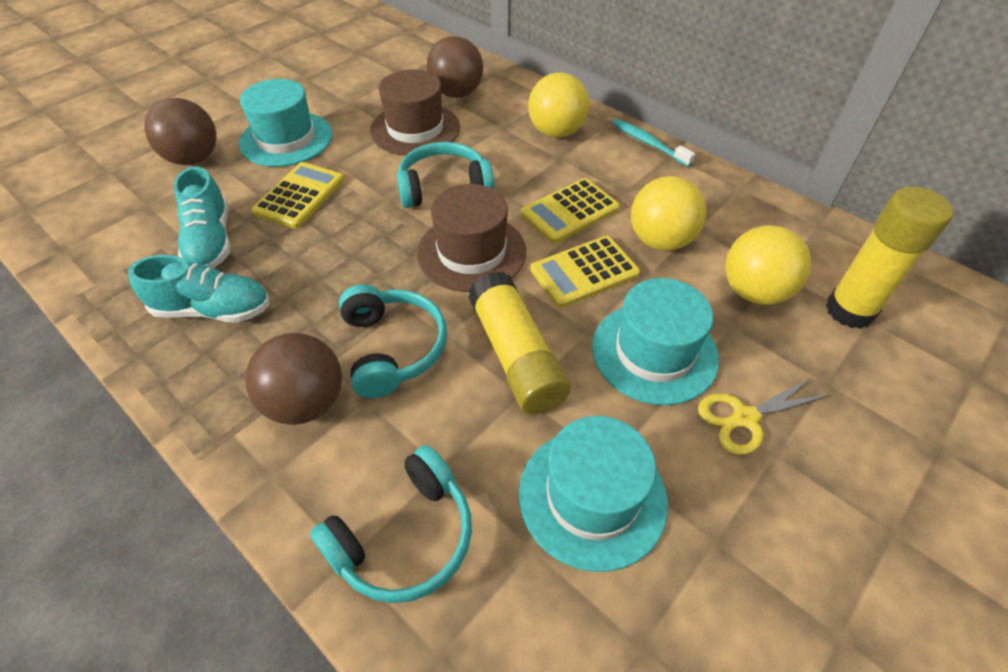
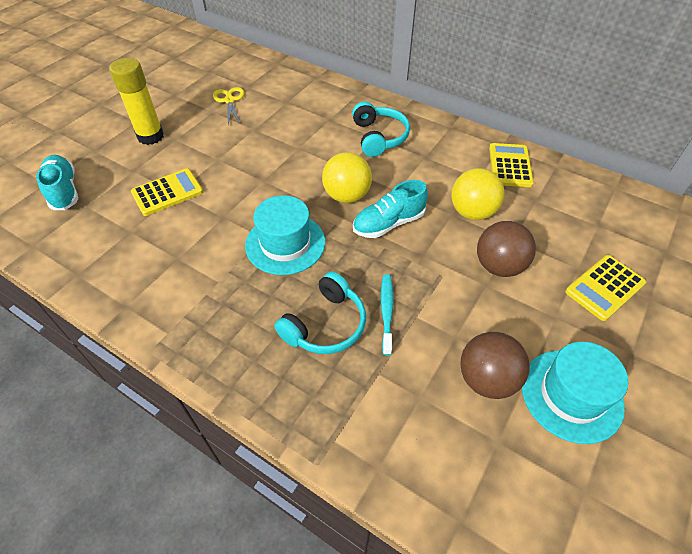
brown ball: 3 -> 2
brown hat: 2 -> 0
turquoise hat: 3 -> 2
turquoise headphones: 3 -> 2
yellow ball: 3 -> 2
yellow glue stick: 2 -> 1

